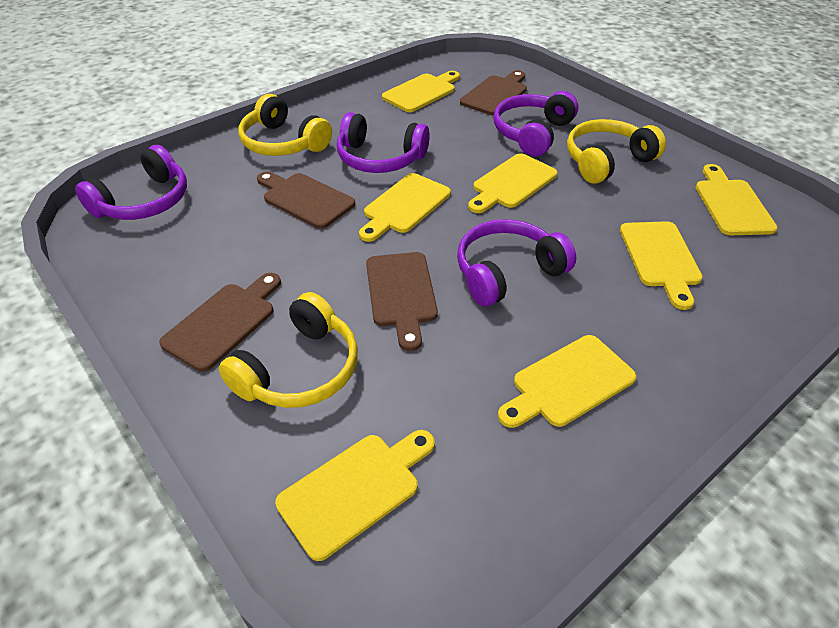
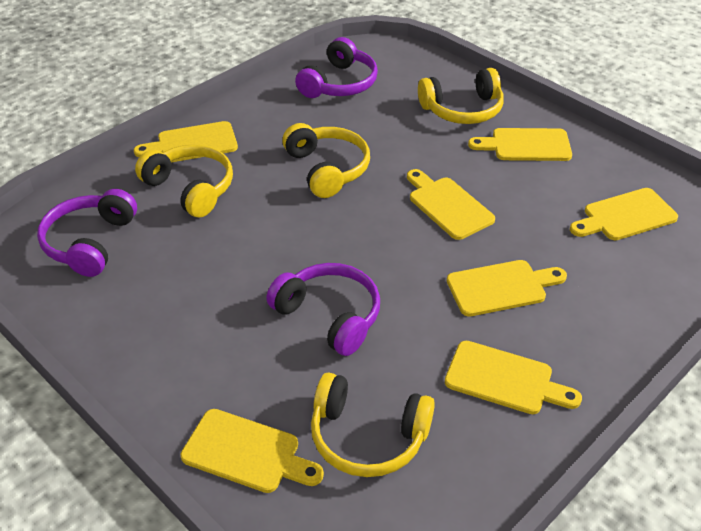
brown cutting board: 4 -> 0
purple headphones: 4 -> 3
yellow headphones: 3 -> 4

